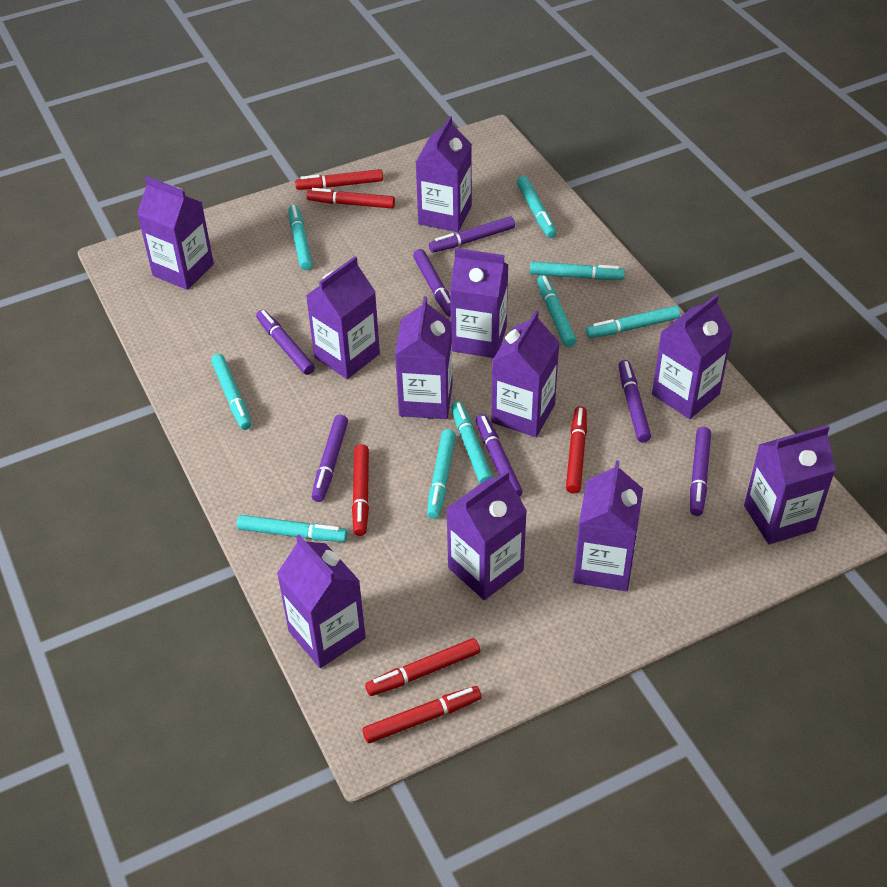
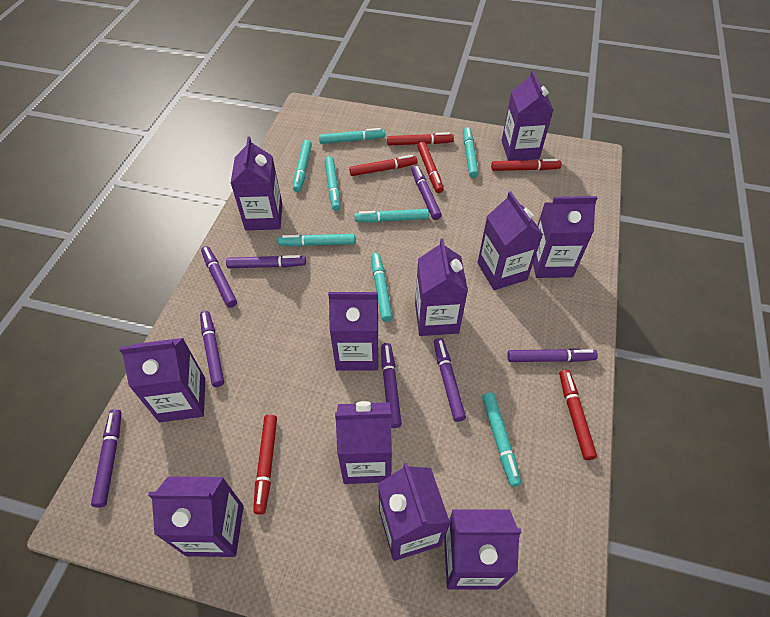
purple marker: 7 -> 8
turquoise marker: 9 -> 8

